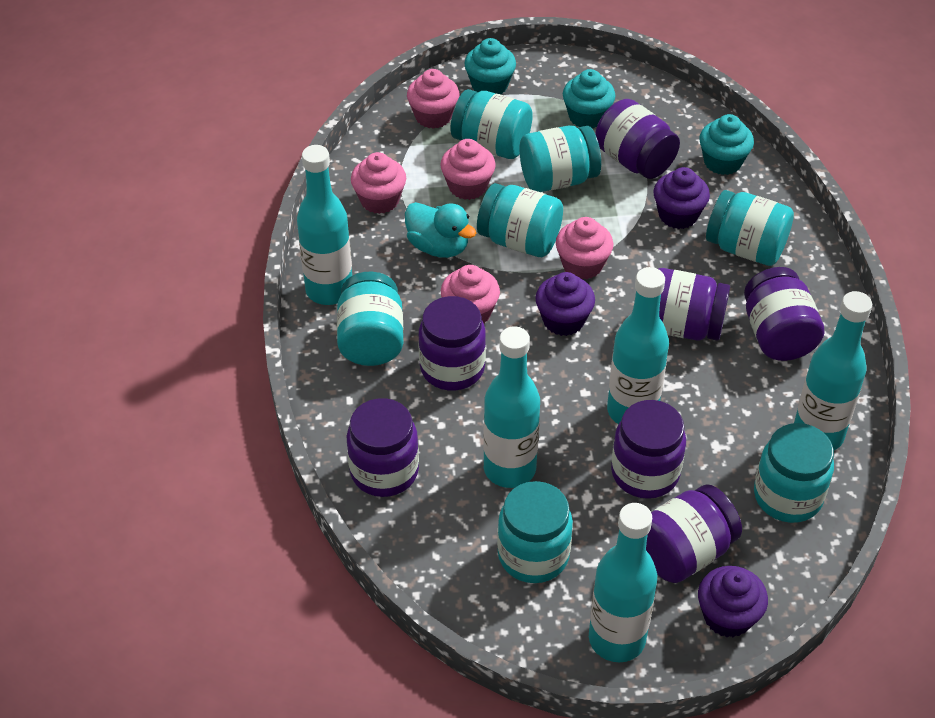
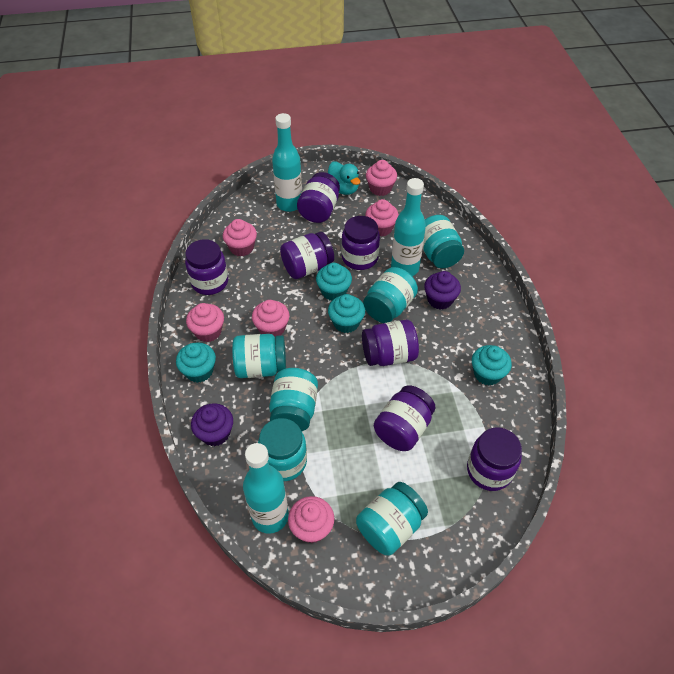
pink cupcake: 5 -> 6
purple cupcake: 3 -> 2
turquoise bottle: 5 -> 3
turquoise cupcake: 3 -> 4
turquoise jar: 7 -> 6

